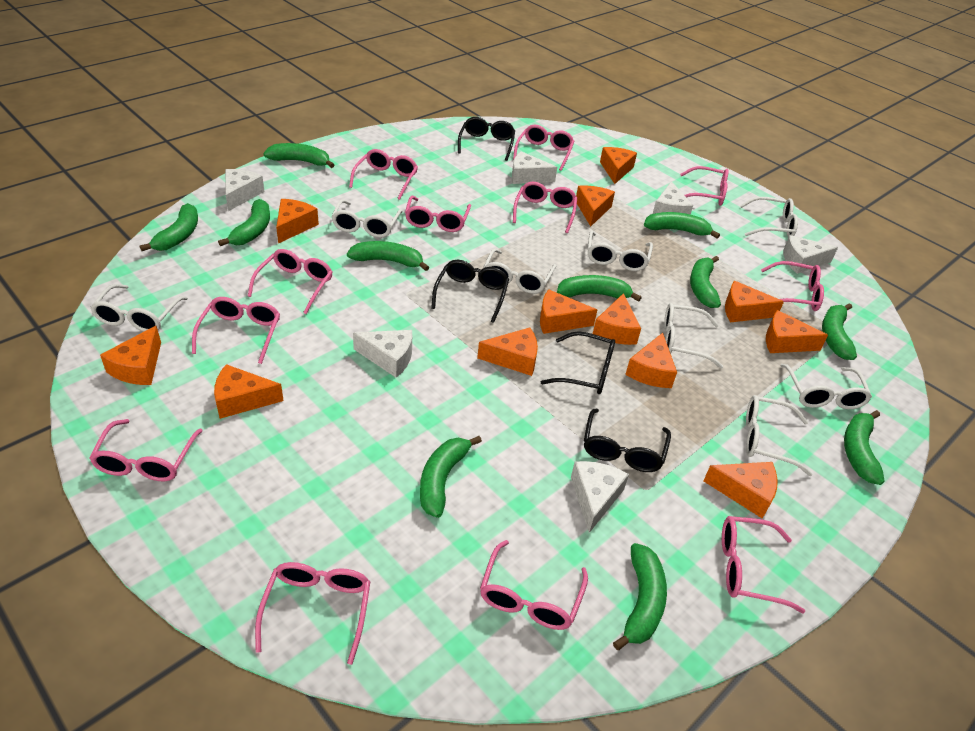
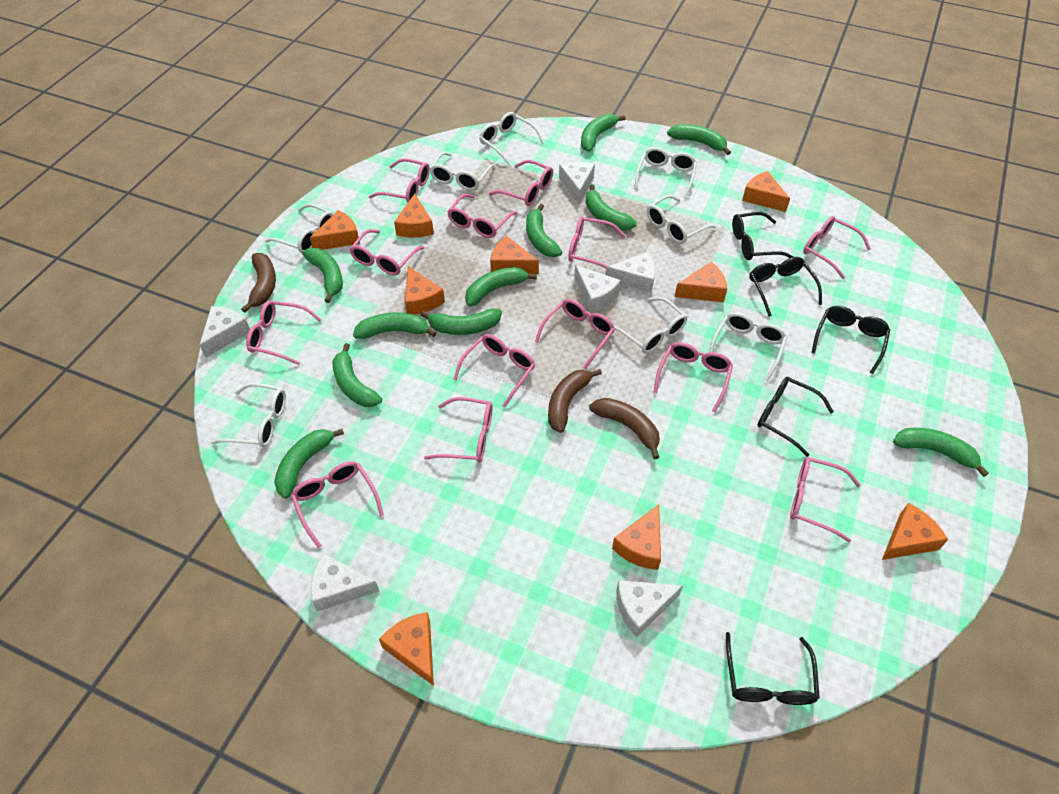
black glasses: 4 -> 5
brown banana: 0 -> 3
orange cheese: 12 -> 9
pink glasses: 12 -> 13

